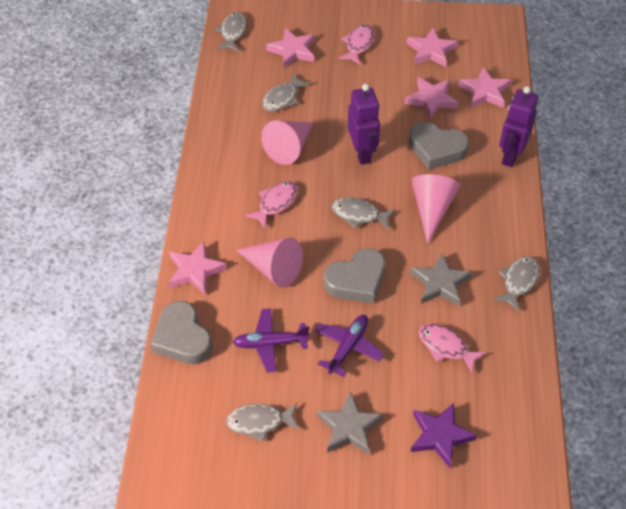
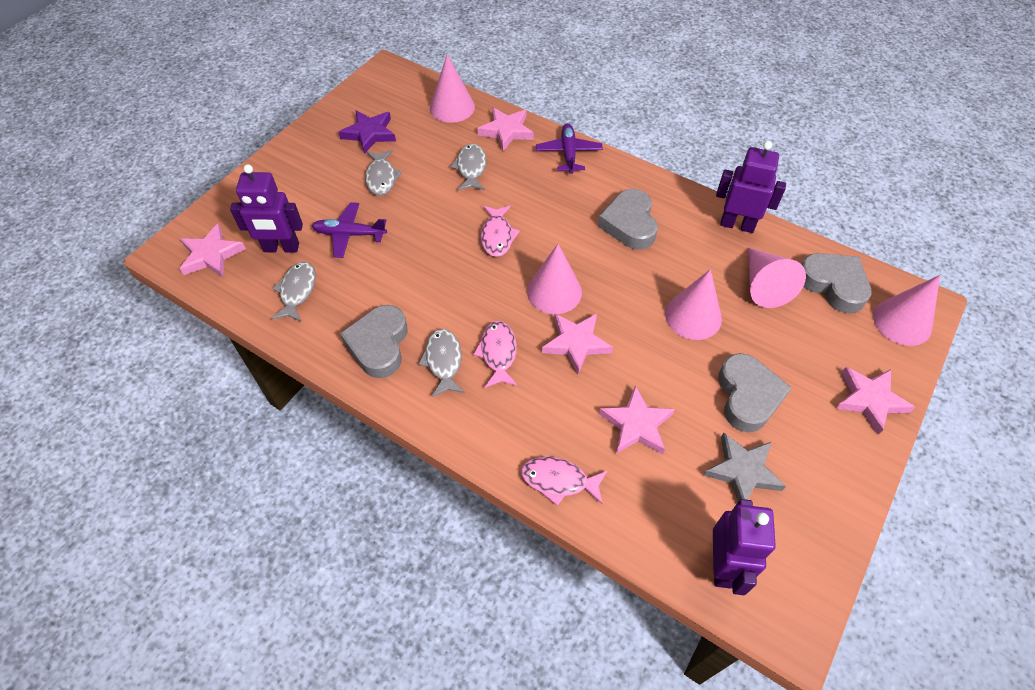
grey fish: 5 -> 4
grey heart: 3 -> 4
grey star: 2 -> 1
pink cone: 3 -> 5
purple robot: 2 -> 3

